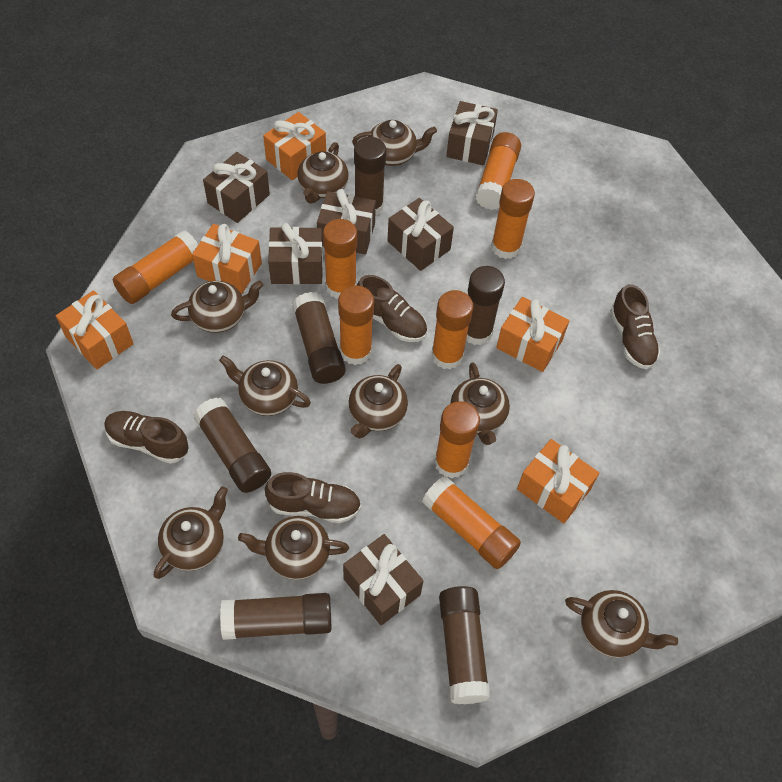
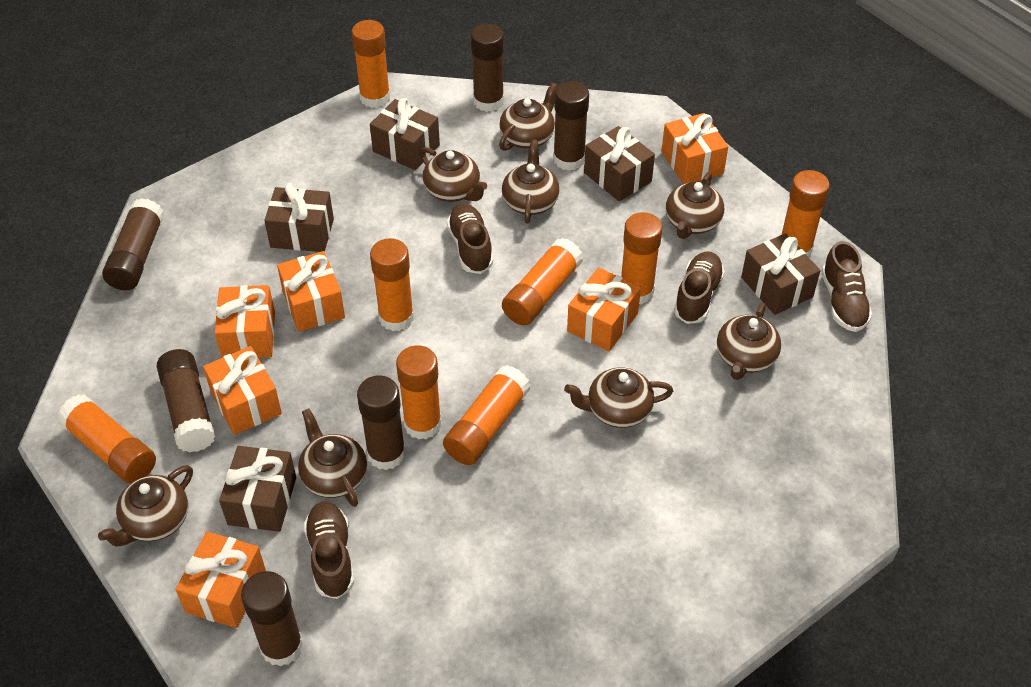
brown gift: 6 -> 5
brown teapot: 9 -> 8
orange gift: 5 -> 6

